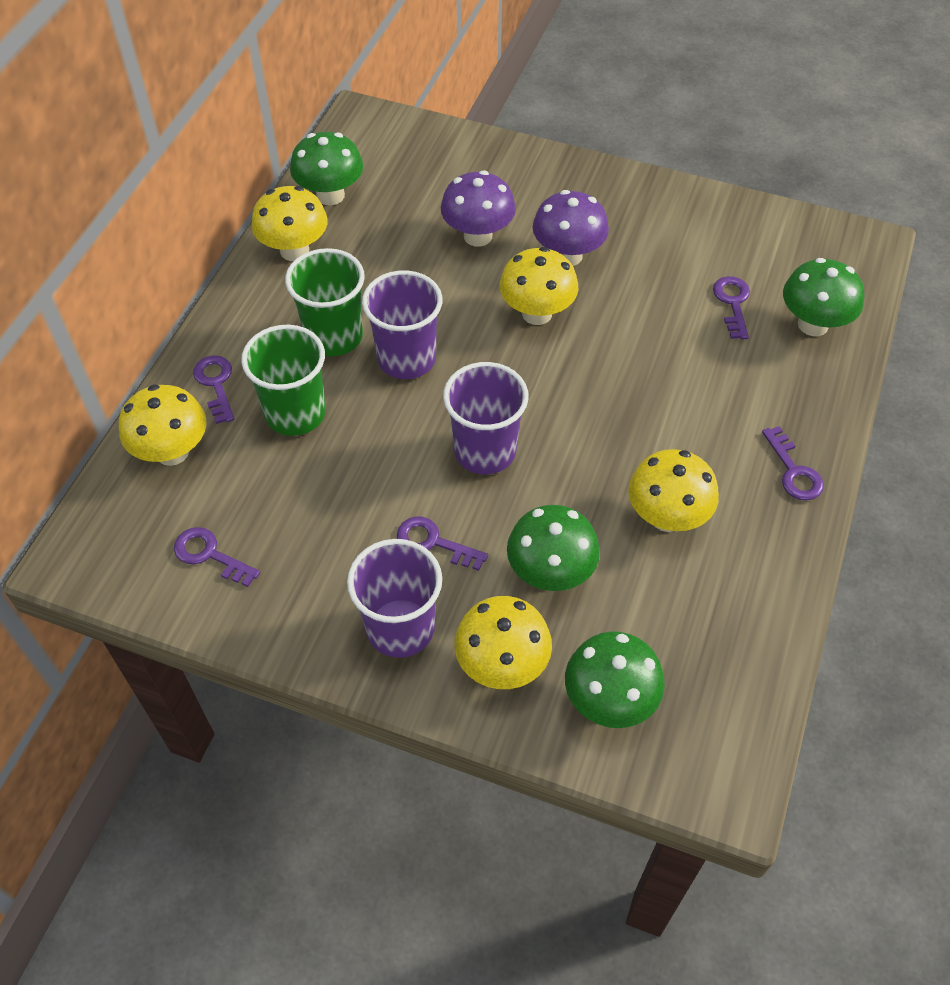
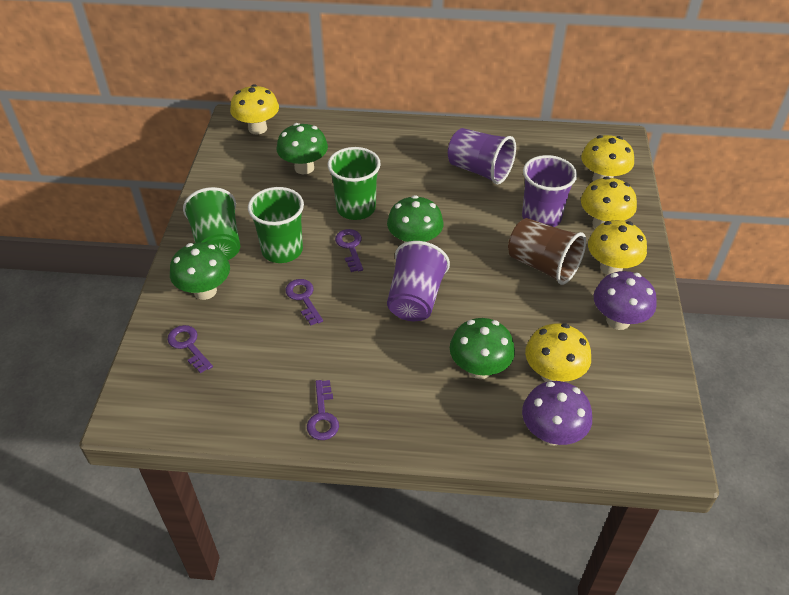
brown cup: 0 -> 1
green cup: 2 -> 3
purple key: 5 -> 4

